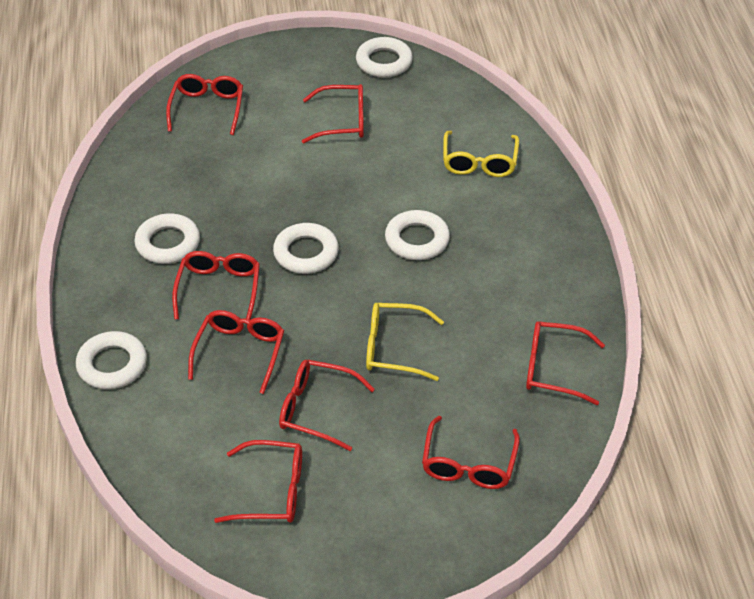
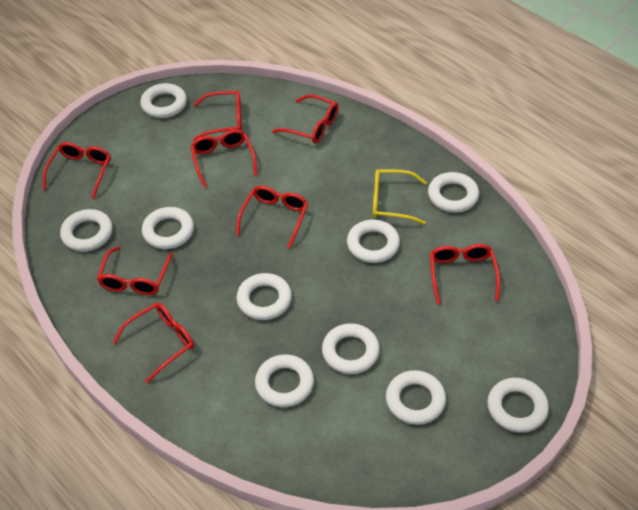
white ring: 5 -> 10
yellow glasses: 2 -> 1

